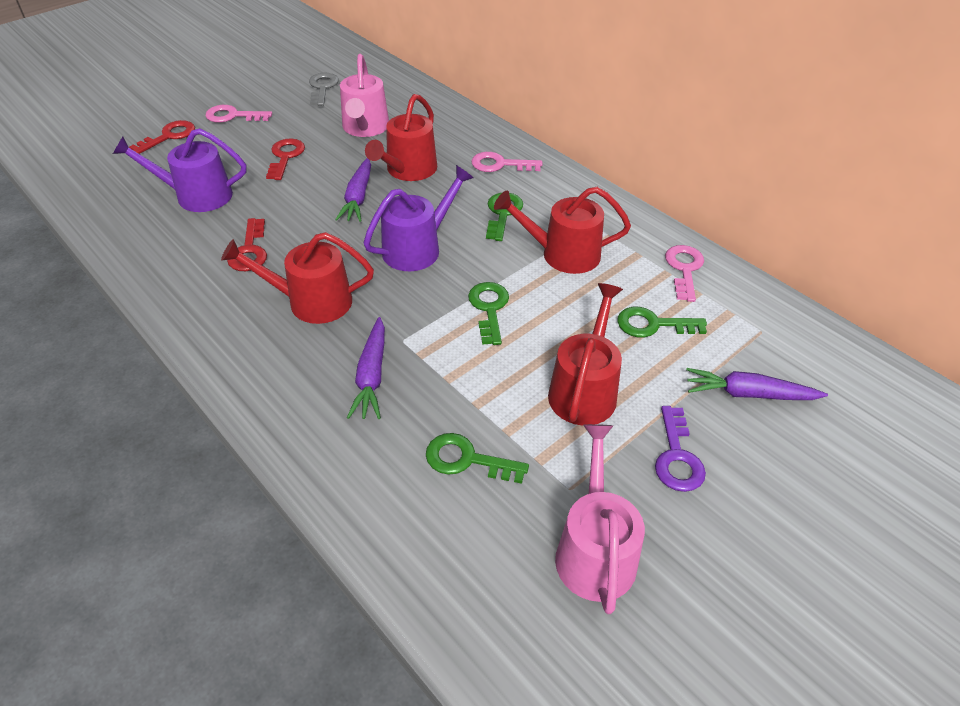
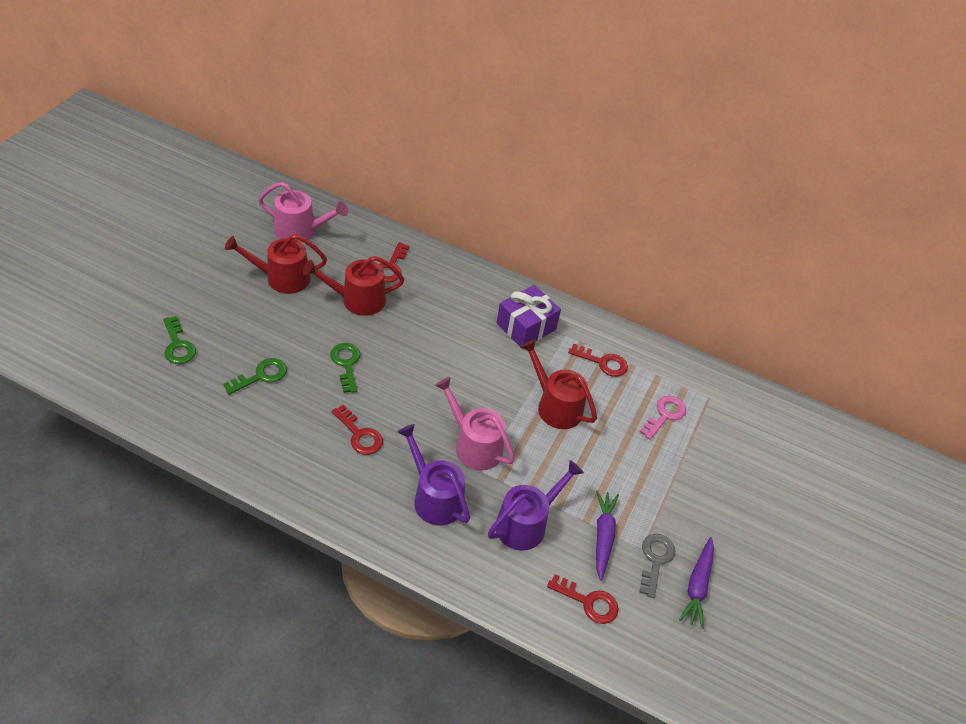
green key: 4 -> 3
pink key: 3 -> 1
purple carrot: 3 -> 2
purple gift: 0 -> 1
purple key: 1 -> 0
red key: 3 -> 4
red watering can: 4 -> 3

